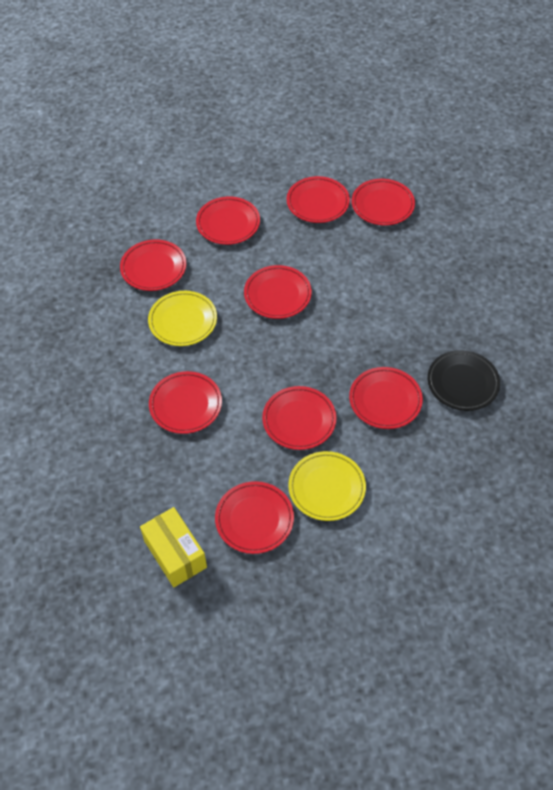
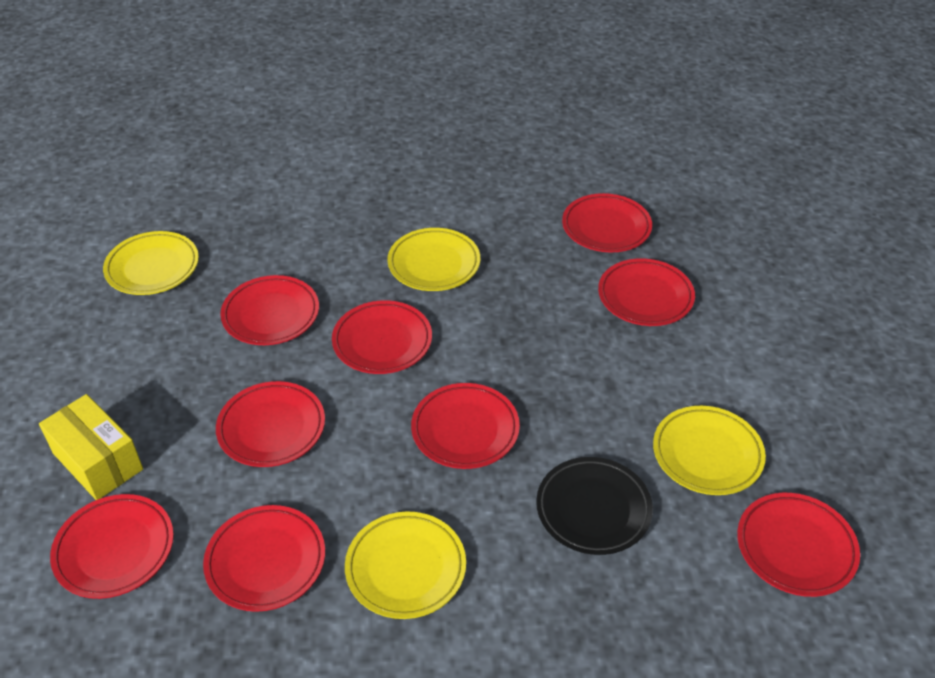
yellow plate: 2 -> 4

